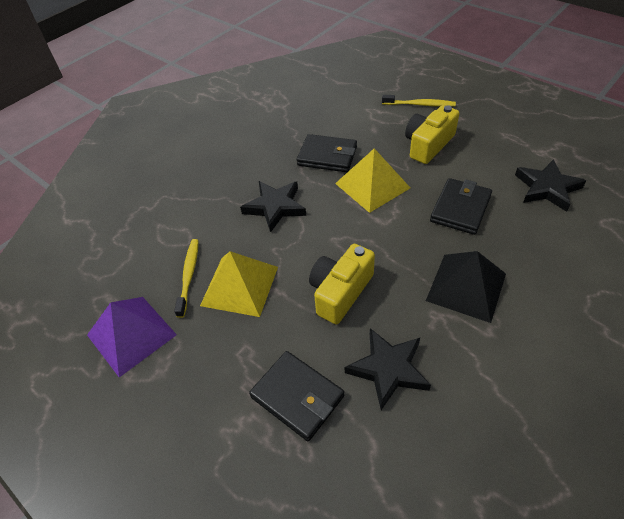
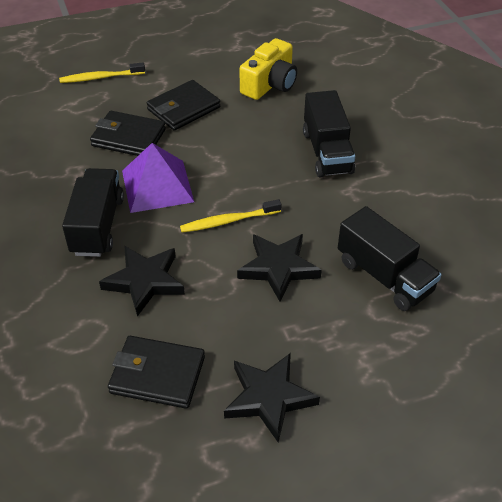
black pyramid: 1 -> 0
black truck: 0 -> 3
yellow camera: 2 -> 1
yellow pyramid: 2 -> 0

